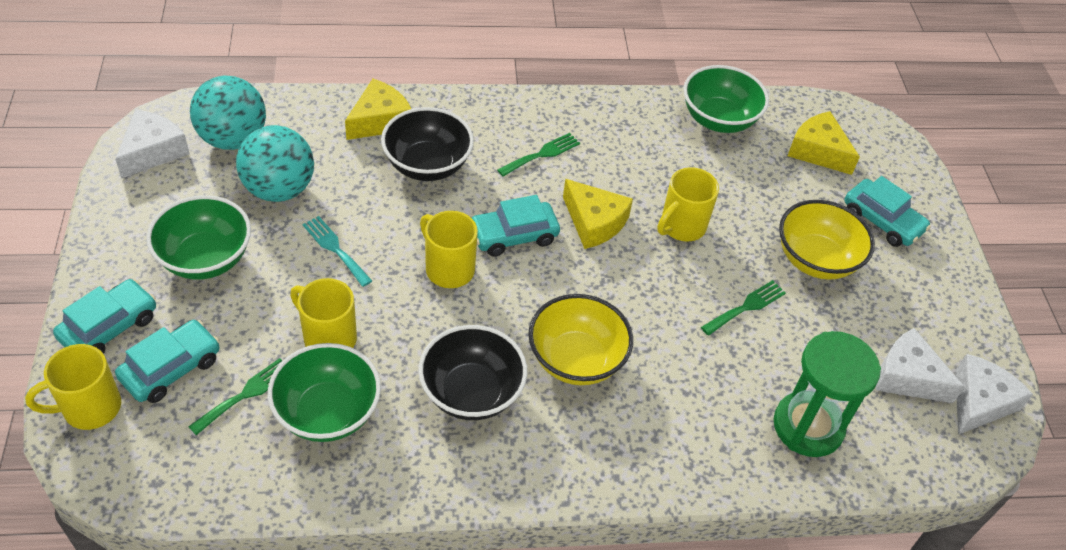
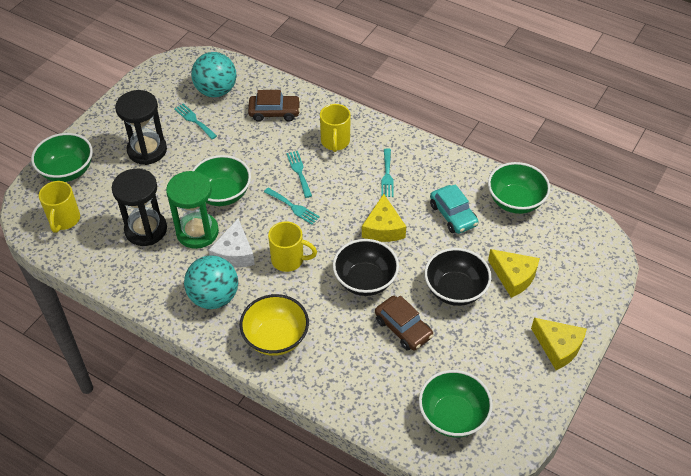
black hourglass: 0 -> 2
brown car: 0 -> 2
green bowl: 3 -> 4
green fork: 3 -> 0
turquoise car: 4 -> 1
turquoise fork: 1 -> 4
white cheese: 3 -> 1
yellow bowl: 2 -> 1
yellow mug: 4 -> 3

